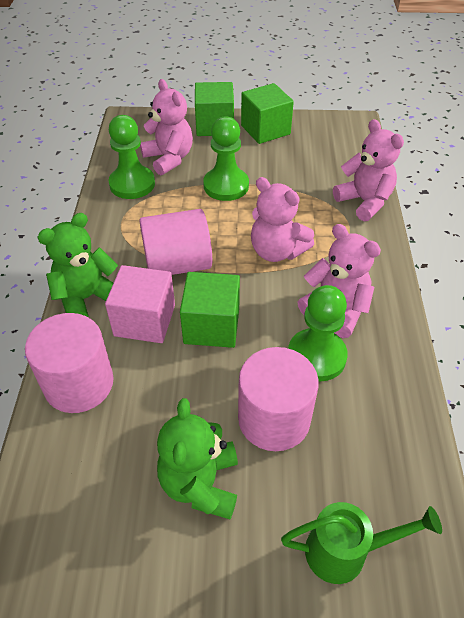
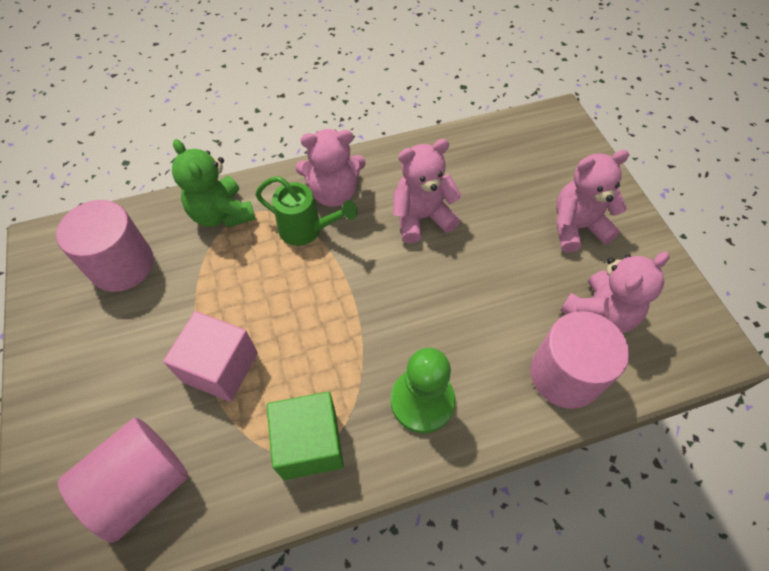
green cube: 3 -> 1
green pawn: 3 -> 1
green teddy bear: 2 -> 1

